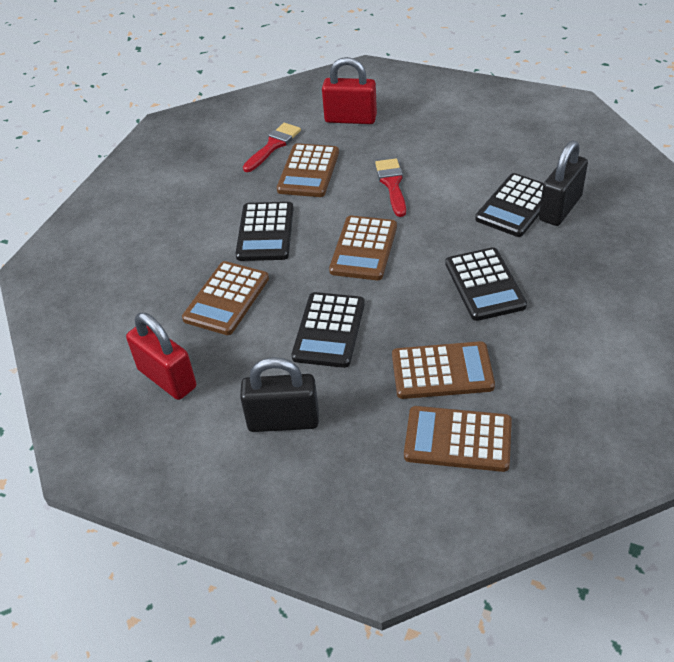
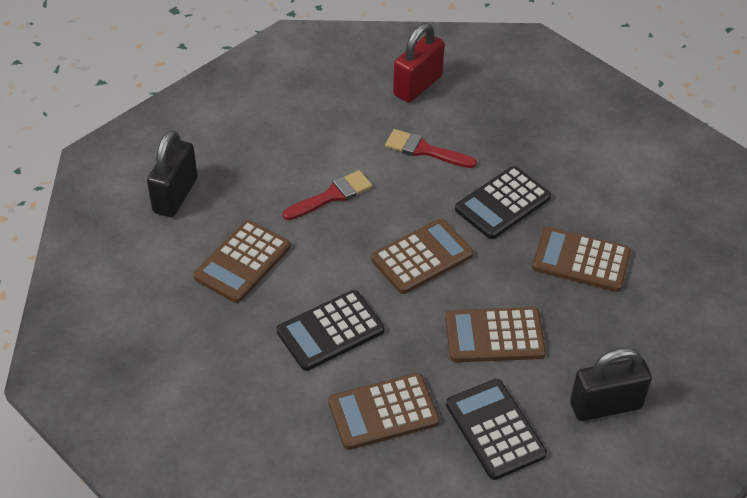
black calculator: 4 -> 3
red padlock: 2 -> 1

